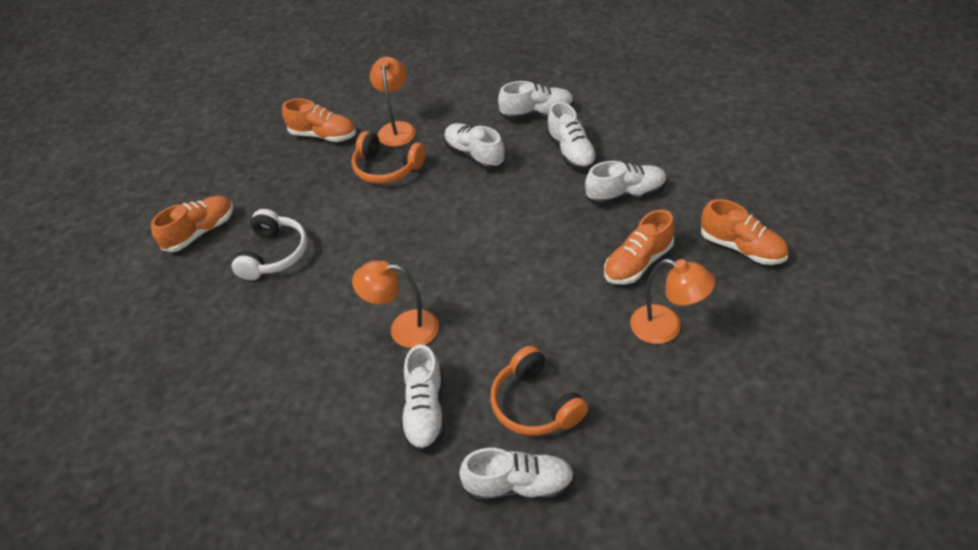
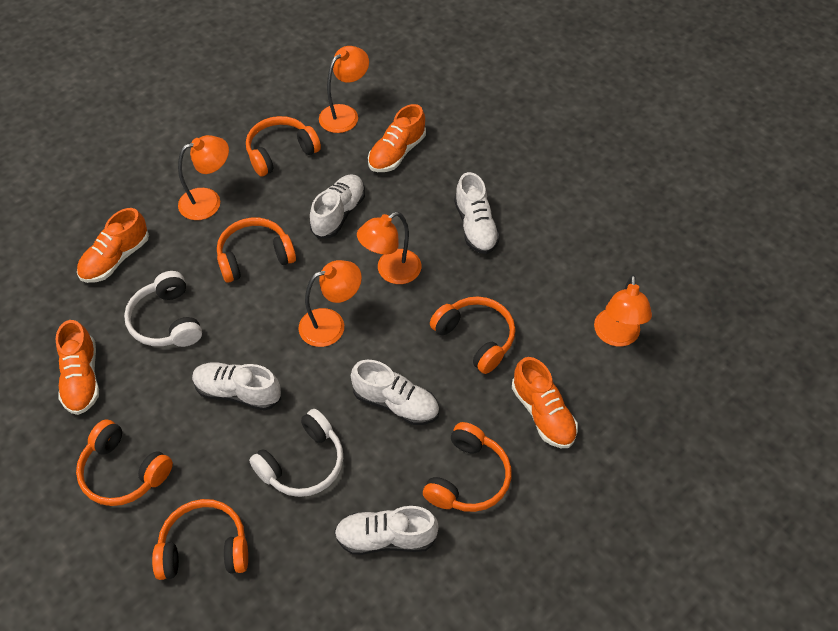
orange headphones: 2 -> 6
orange lamp: 3 -> 5
white headphones: 1 -> 2
white shoe: 6 -> 5

